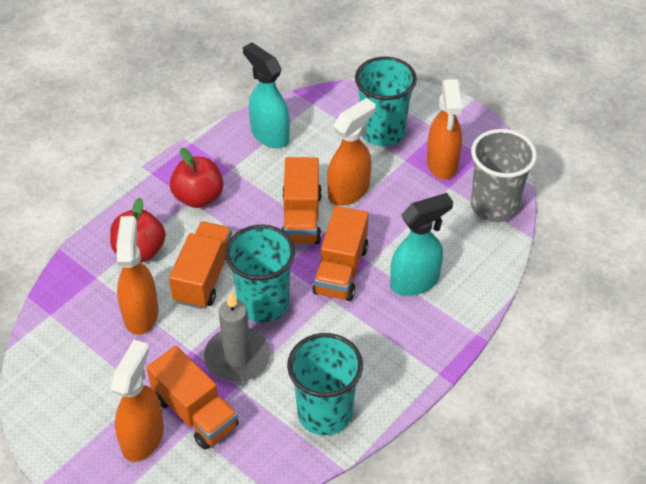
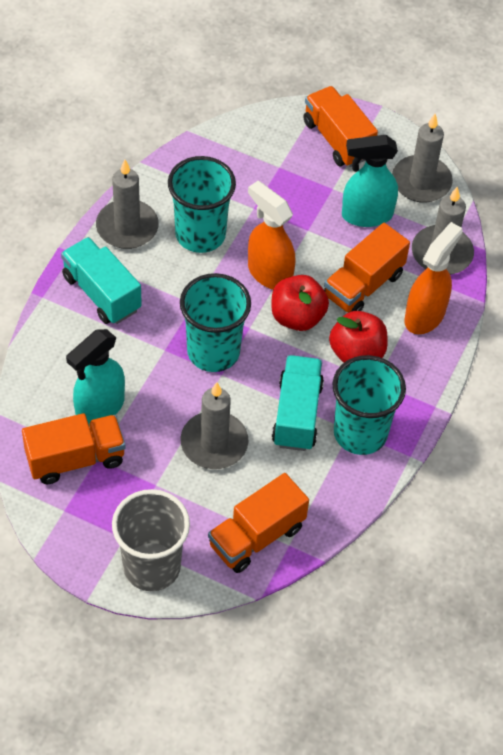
grey candle: 1 -> 4
orange spray bottle: 4 -> 2
turquoise truck: 0 -> 2

